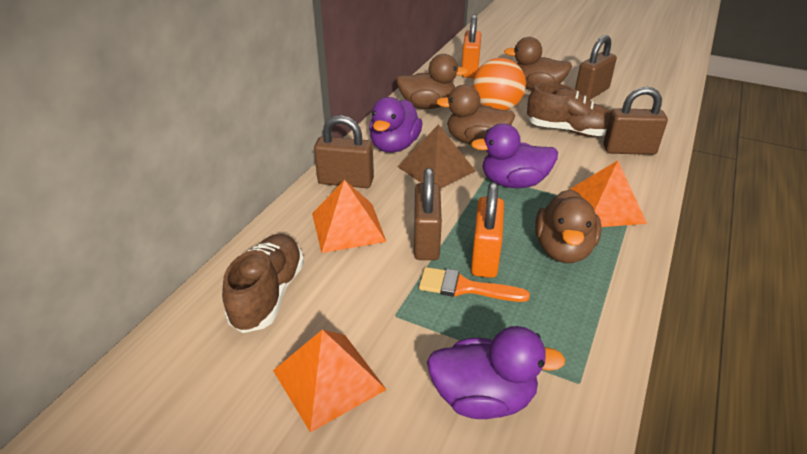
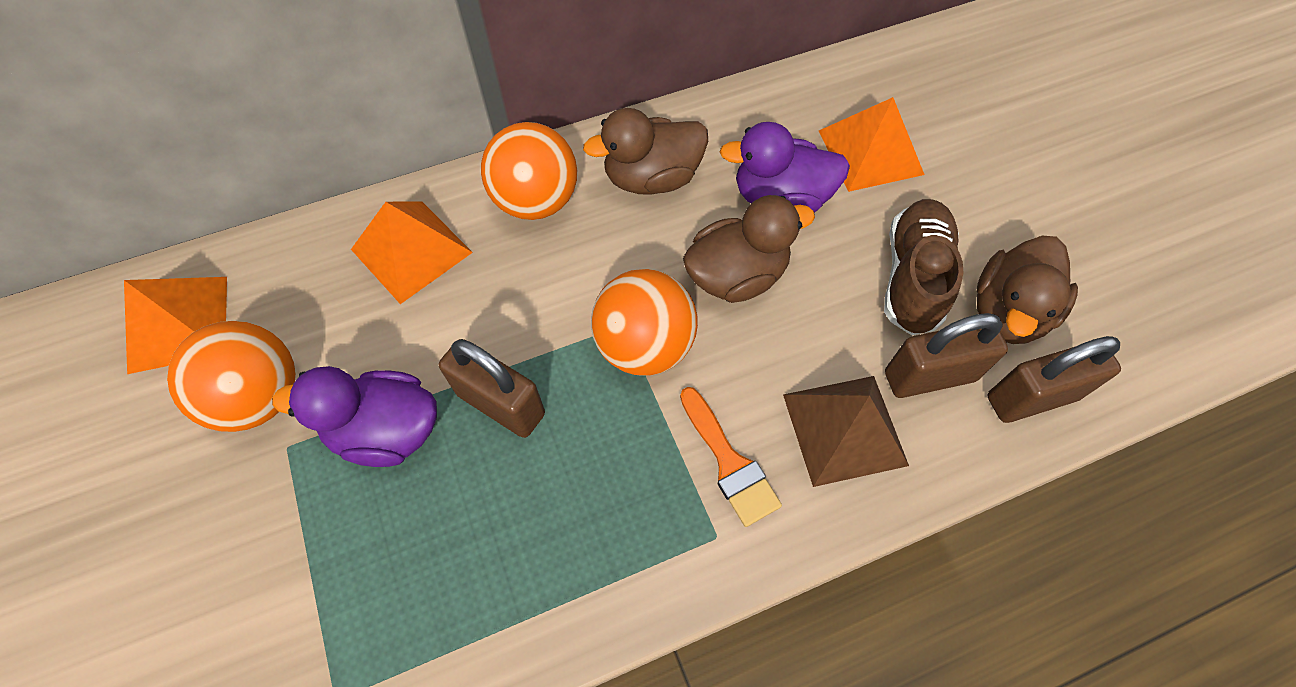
brown duck: 4 -> 3
brown padlock: 4 -> 3
brown shoe: 2 -> 1
orange ball: 1 -> 3
orange padlock: 2 -> 0
purple duck: 3 -> 2

